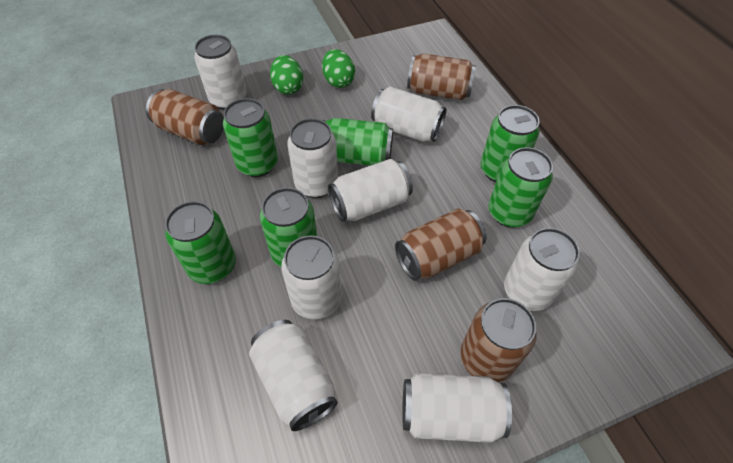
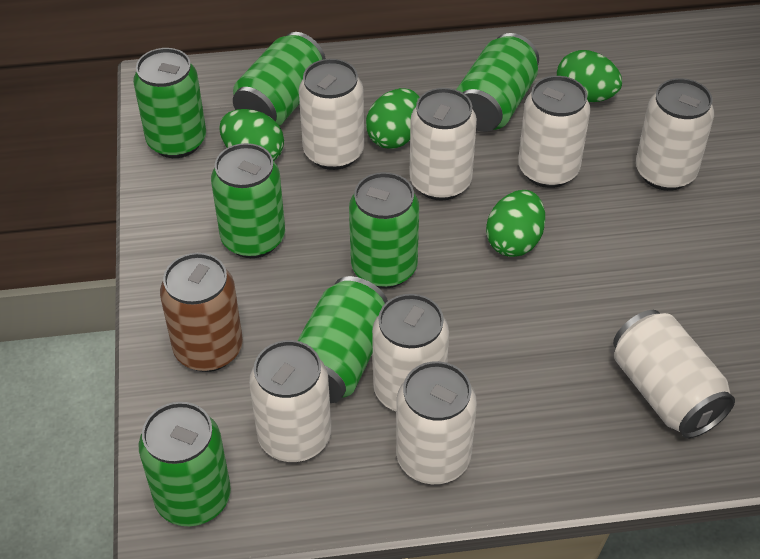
brown can: 4 -> 1
green can: 6 -> 7
green egg: 2 -> 4

